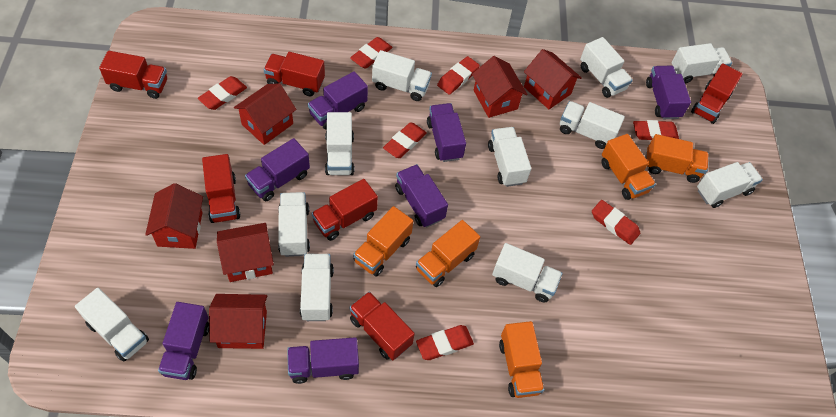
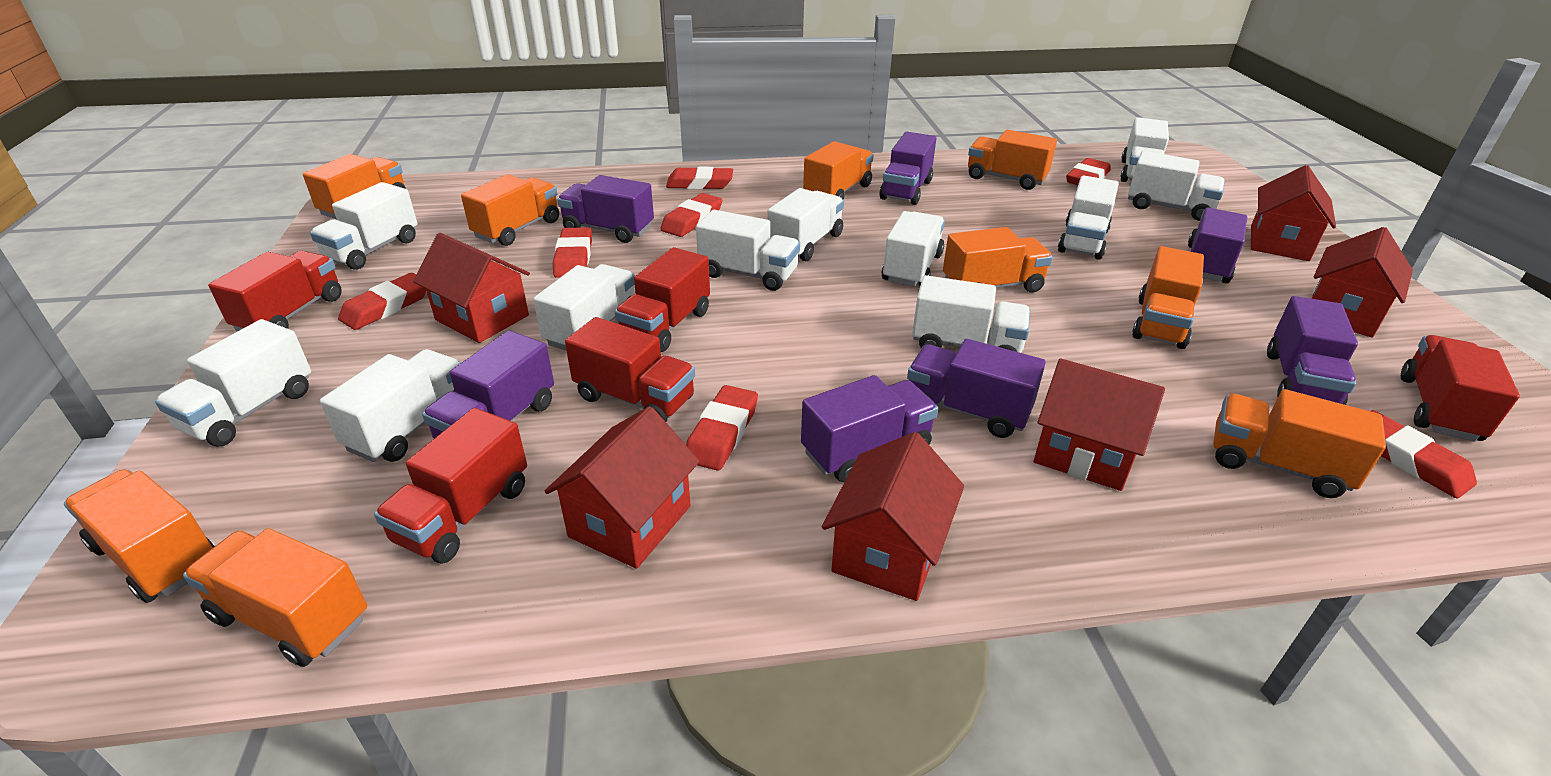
orange truck: 5 -> 9
red truck: 6 -> 5

